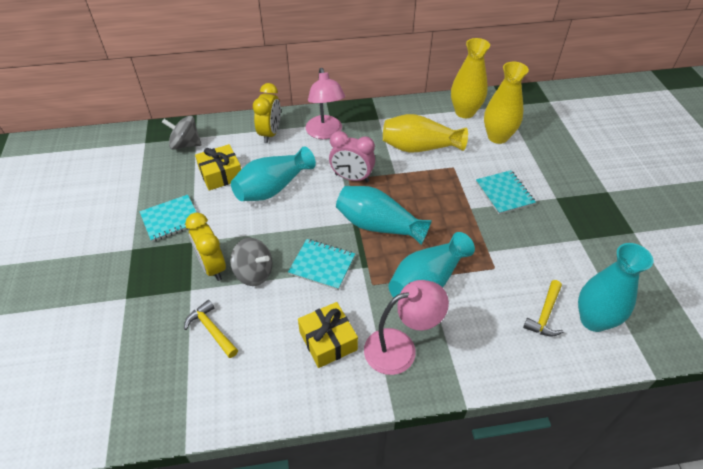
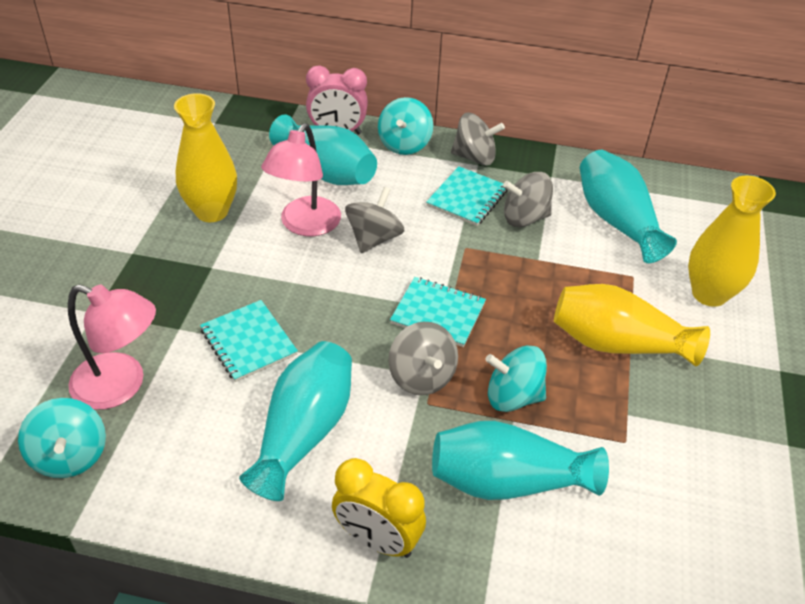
grey spinning top: 2 -> 4
turquoise spinning top: 0 -> 3
yellow clock: 2 -> 1
yellow gift: 2 -> 0
yellow hammer: 2 -> 0

